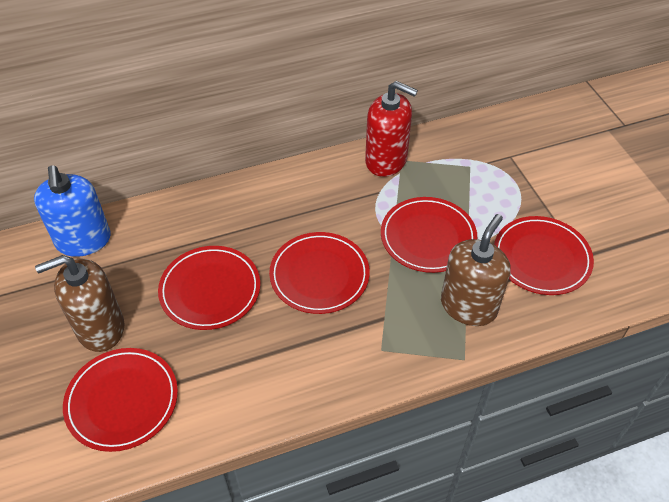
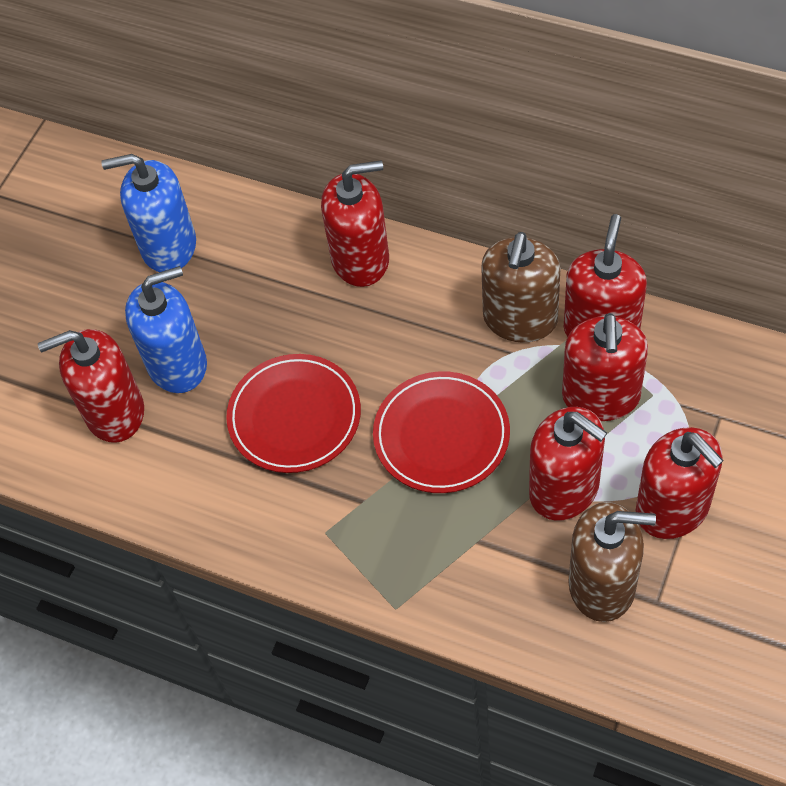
blue soap dispenser: 1 -> 2
red plate: 5 -> 2
red soap dispenser: 1 -> 6

